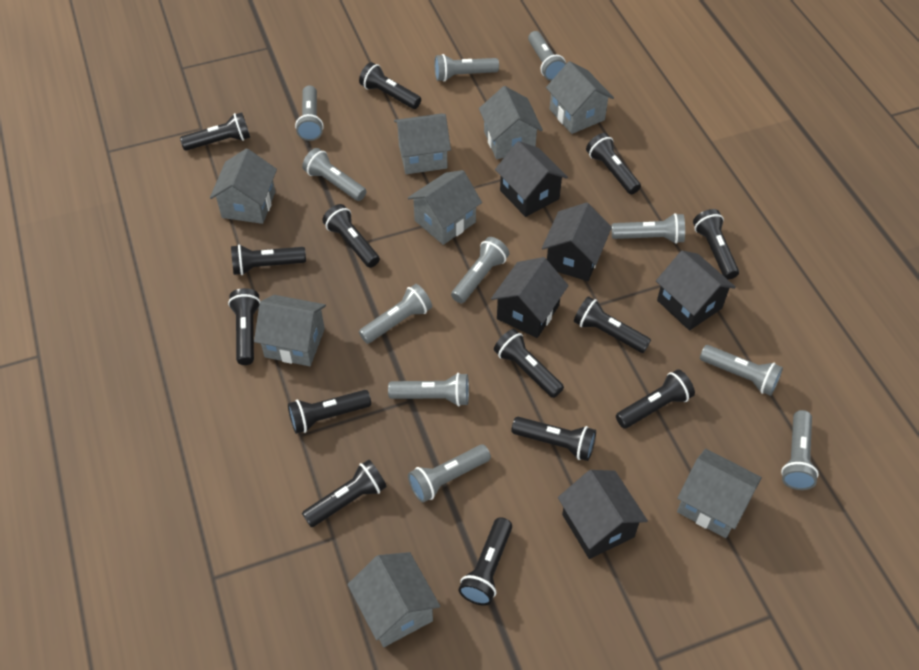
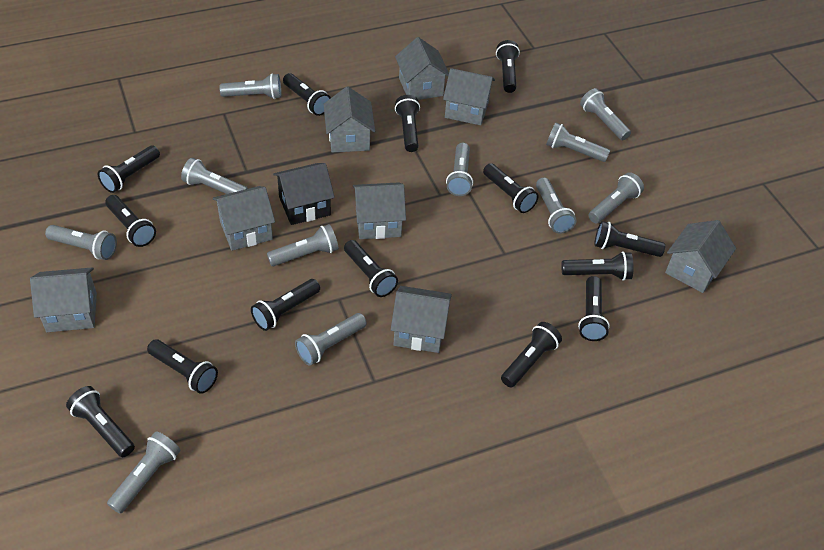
black house: 5 -> 1

